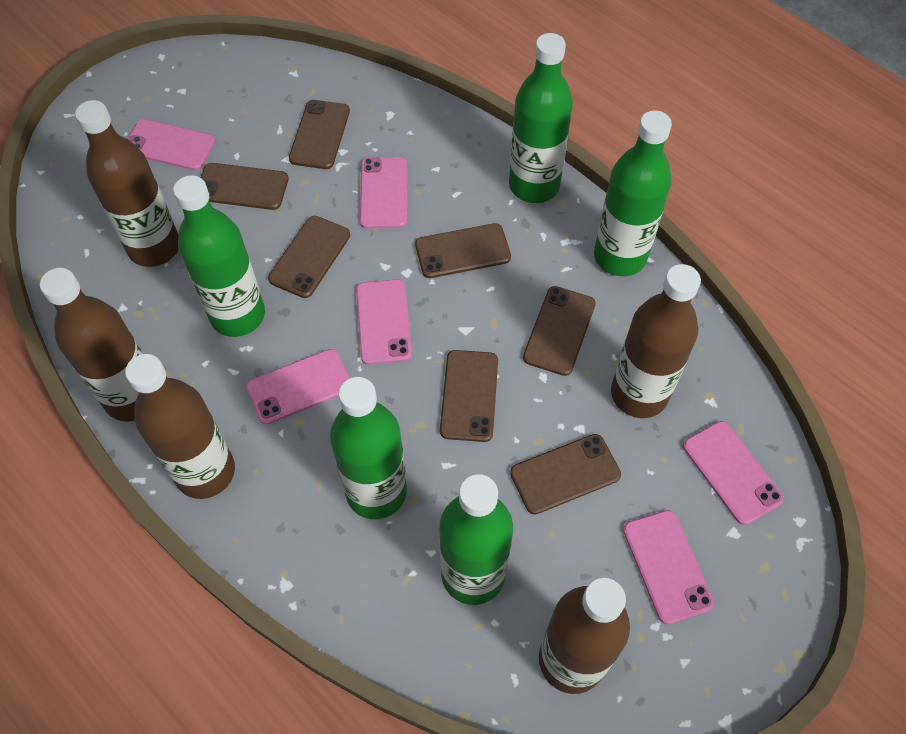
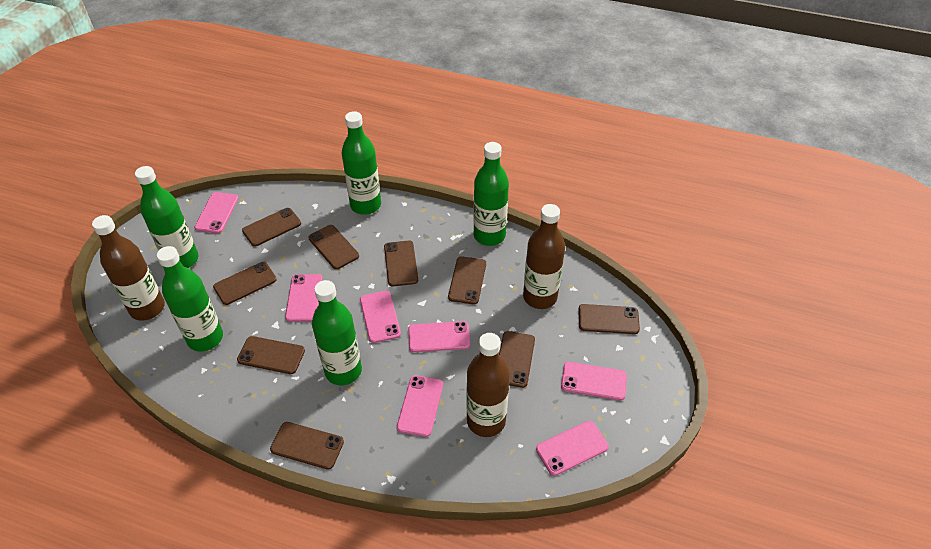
brown bottle: 5 -> 3
brown phone: 7 -> 9
pink phone: 6 -> 7

